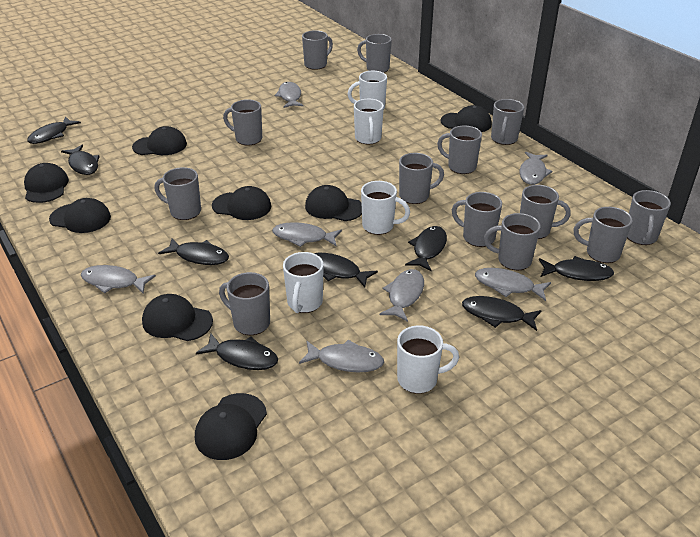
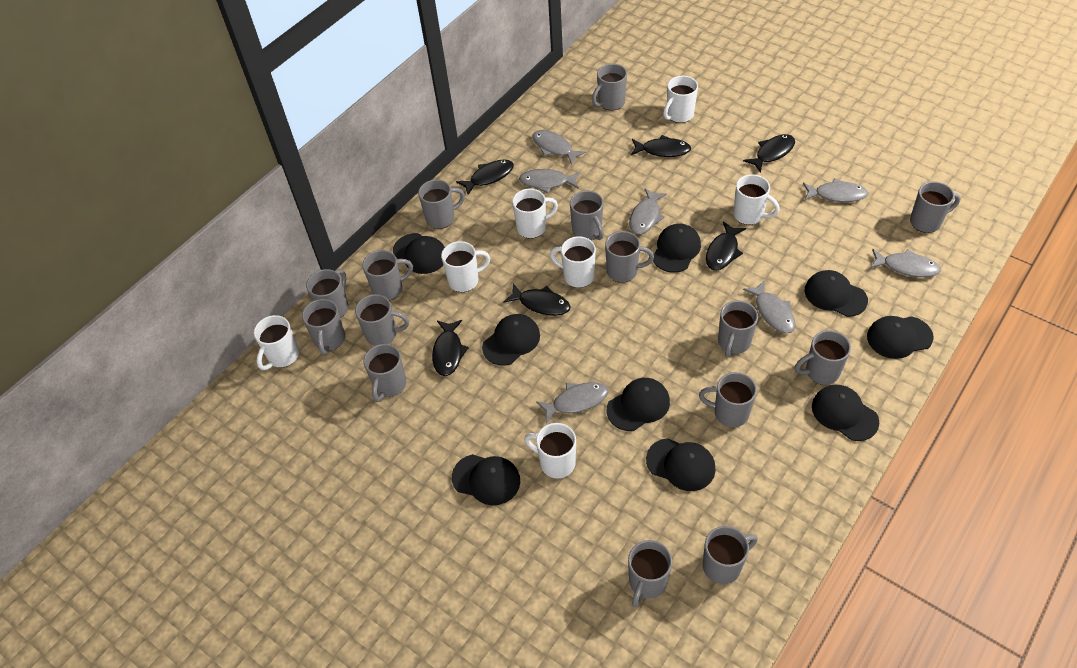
black cap: 8 -> 9
black fish: 8 -> 6
grey mug: 13 -> 15
white mug: 5 -> 7

